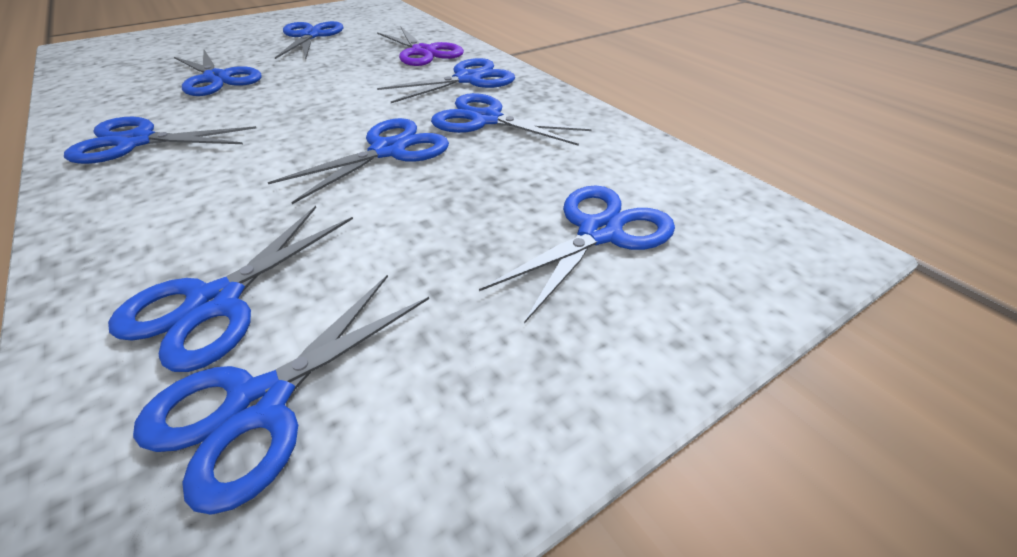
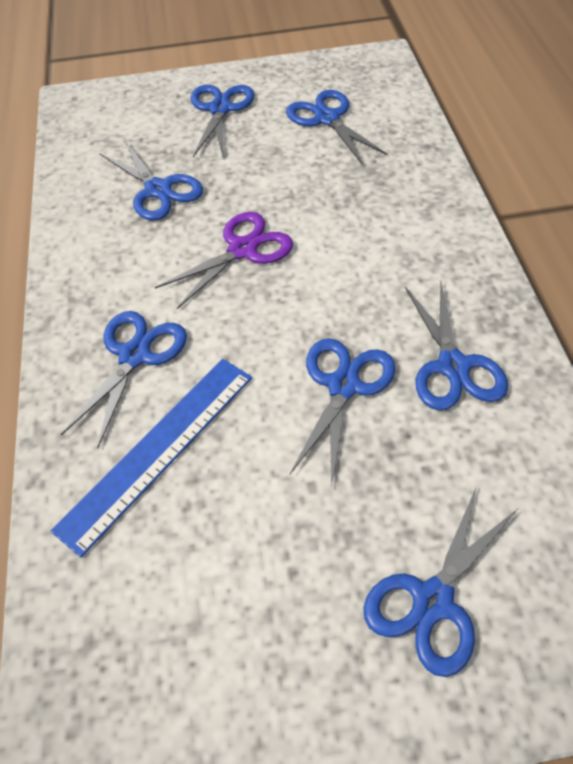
blue ruler: 0 -> 1
blue scissors: 9 -> 7

